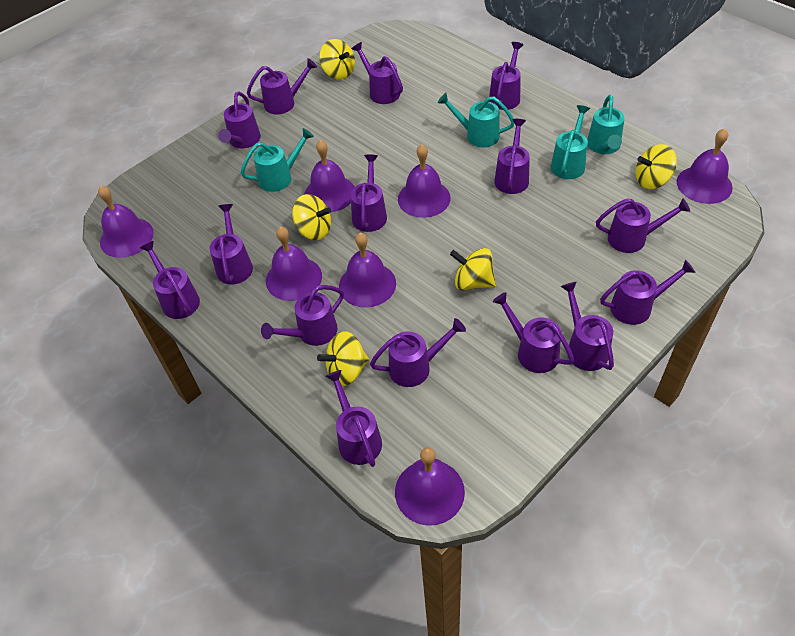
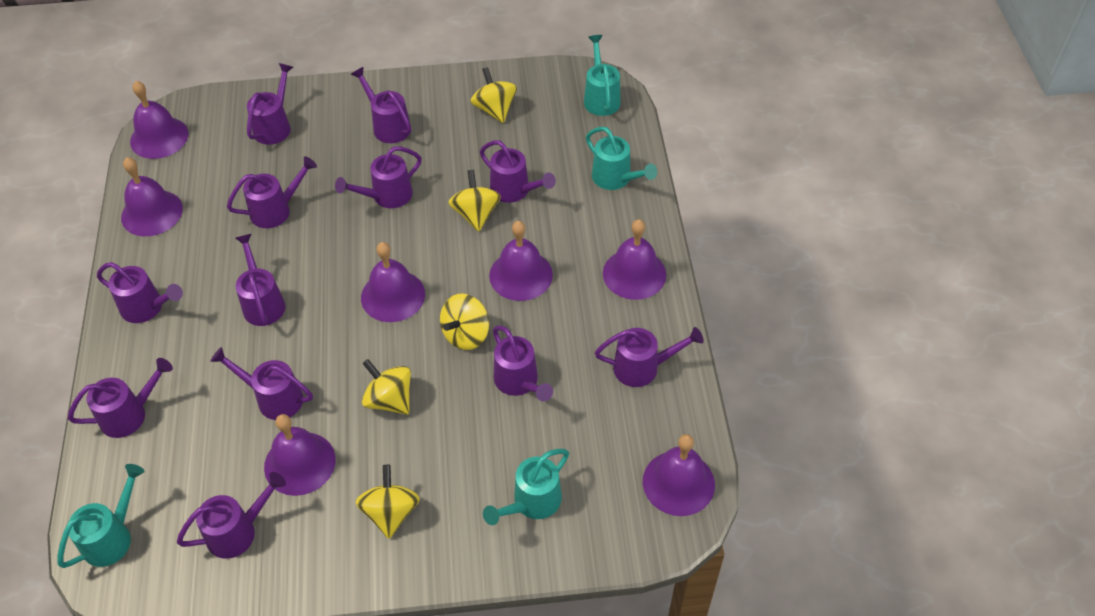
purple watering can: 15 -> 12

